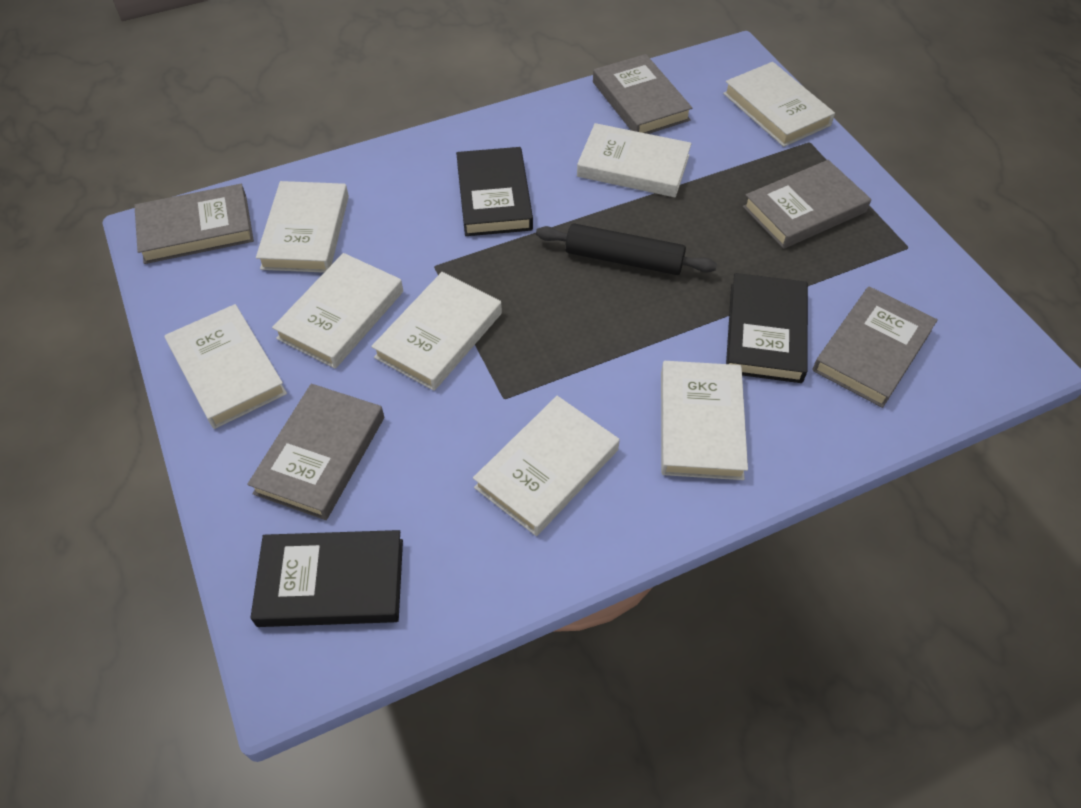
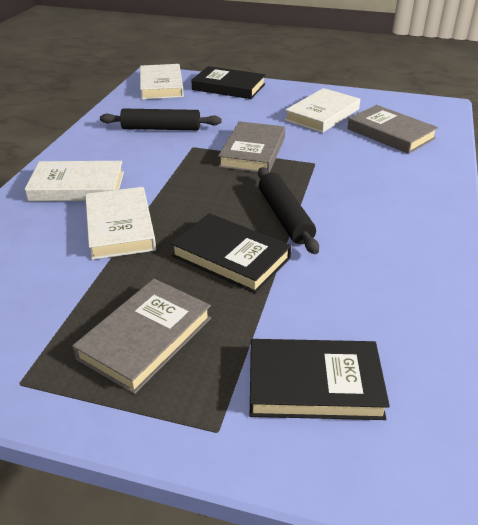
black rolling pin: 1 -> 2
grey book: 5 -> 3
white book: 8 -> 4

